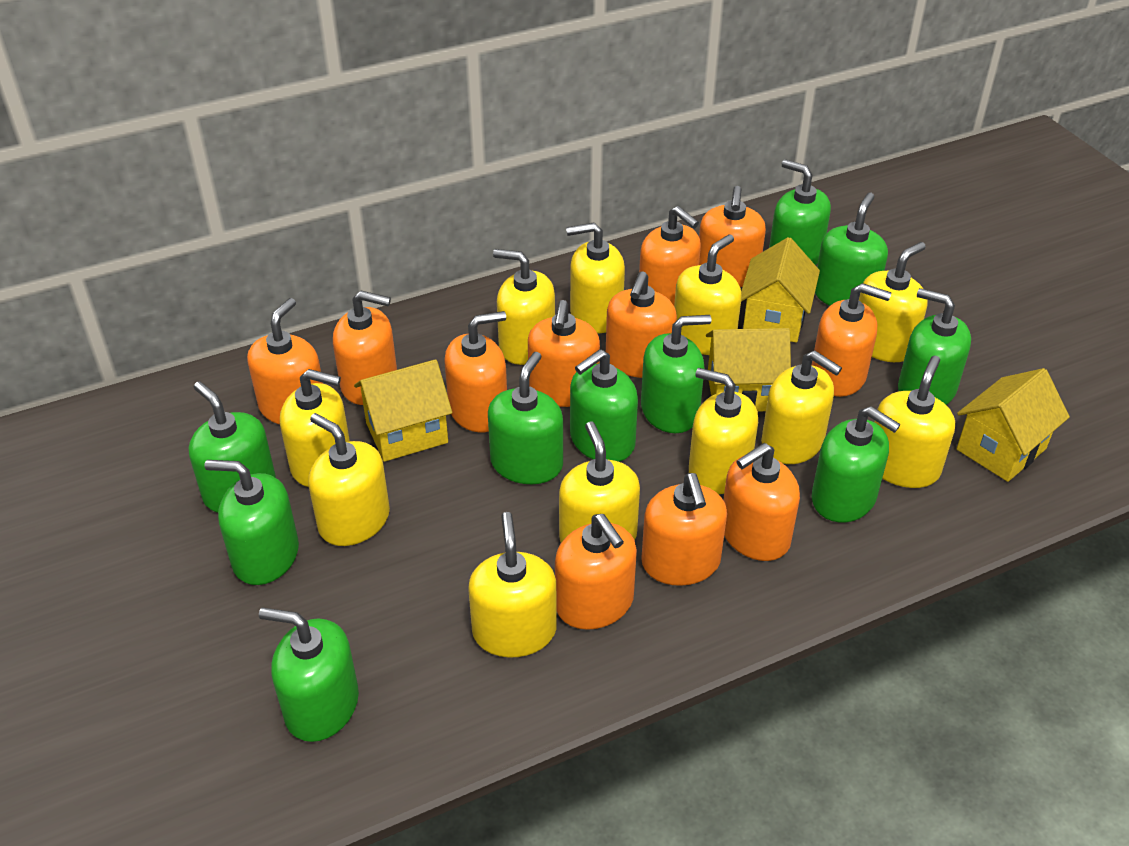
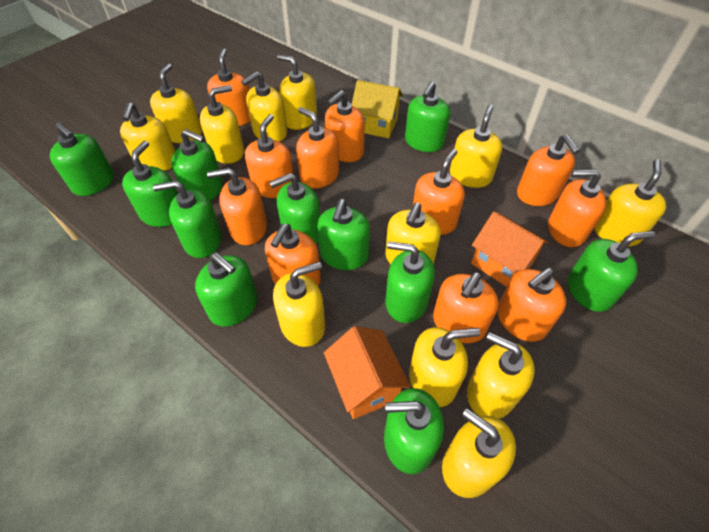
green soap dispenser: 10 -> 11
orange house: 0 -> 2
yellow house: 4 -> 1
yellow soap dispenser: 11 -> 12

